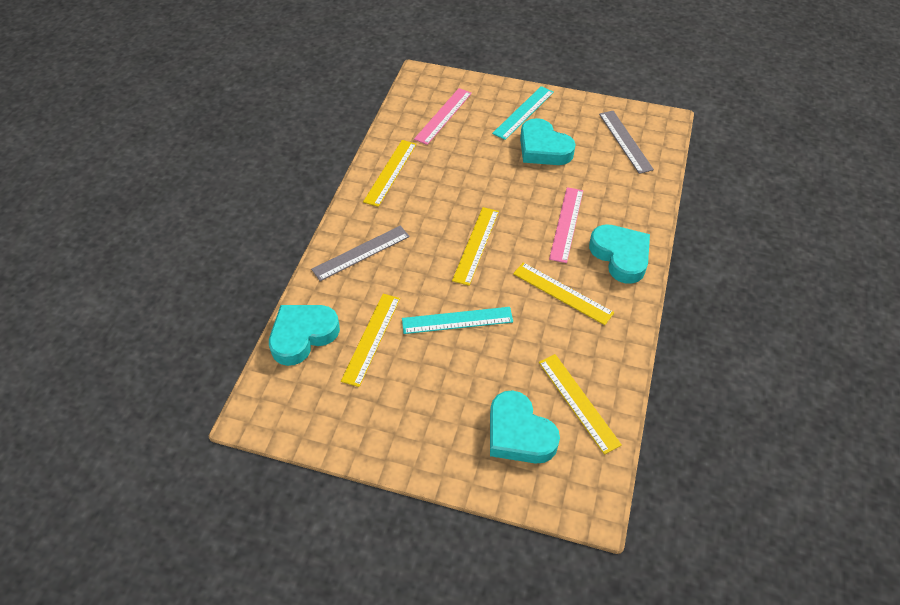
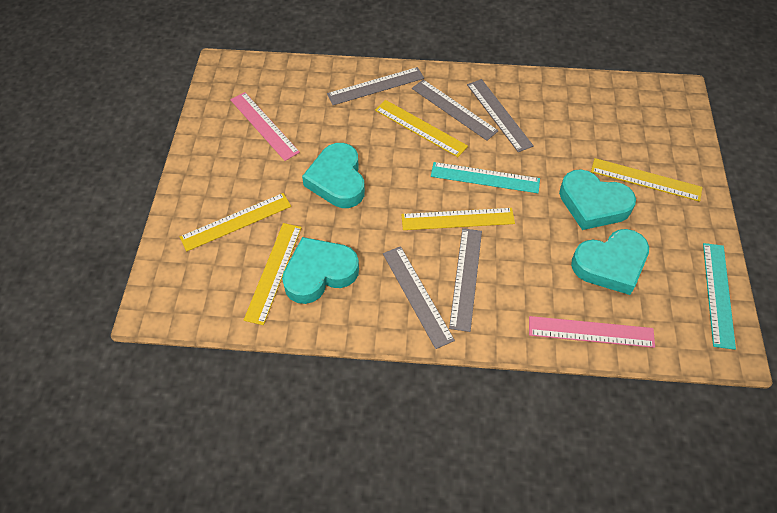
grey ruler: 2 -> 5

